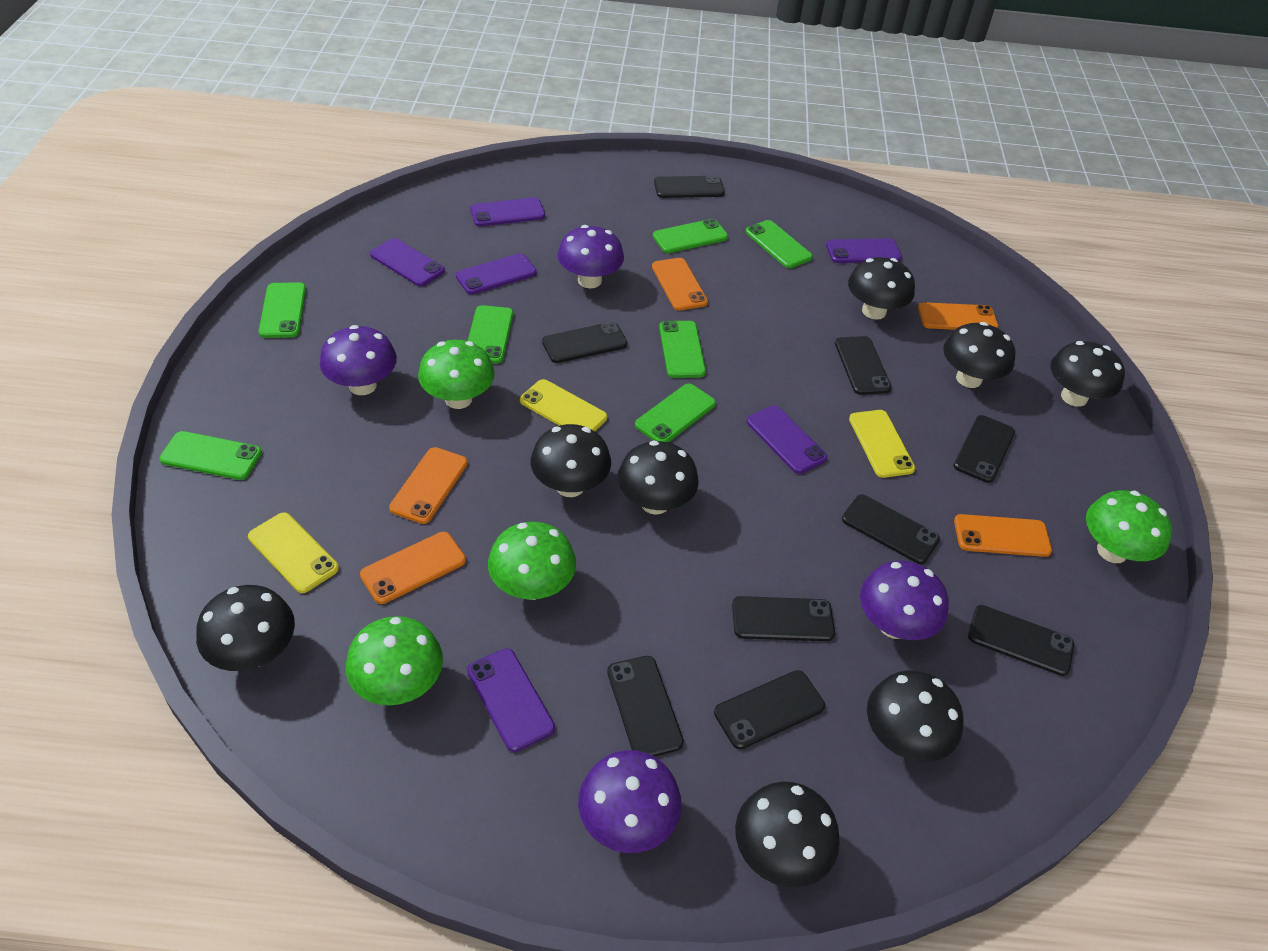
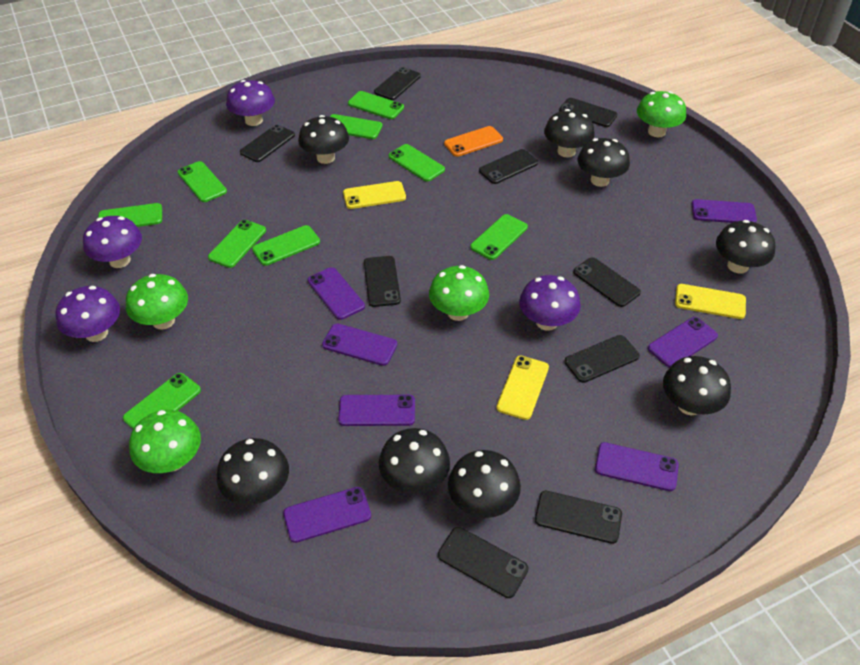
green phone: 7 -> 9
orange phone: 5 -> 1
purple phone: 6 -> 7

